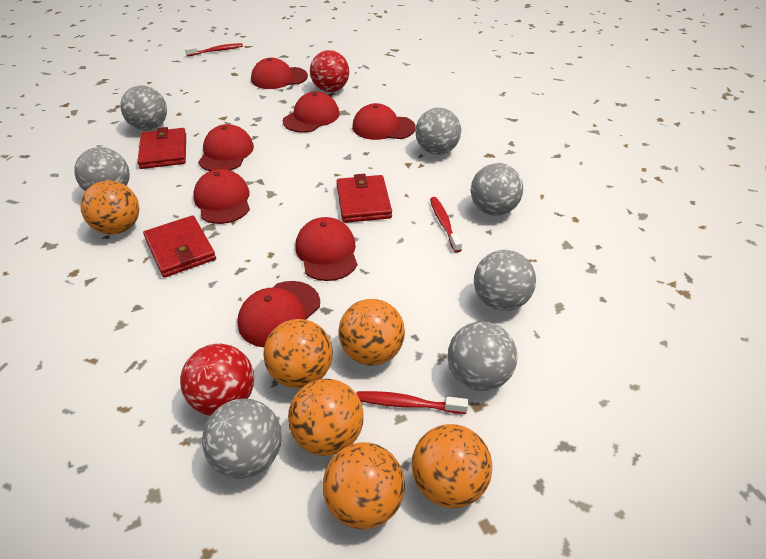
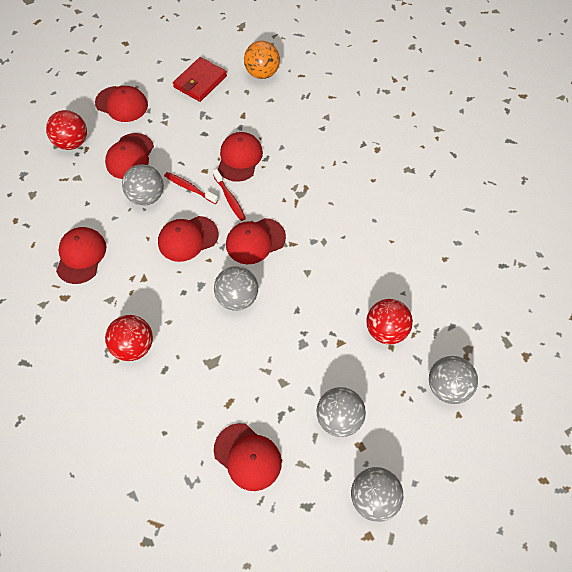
grey ball: 7 -> 5
orange ball: 6 -> 1
red ball: 2 -> 3
red toothbrush: 3 -> 2
red wallet: 3 -> 1

